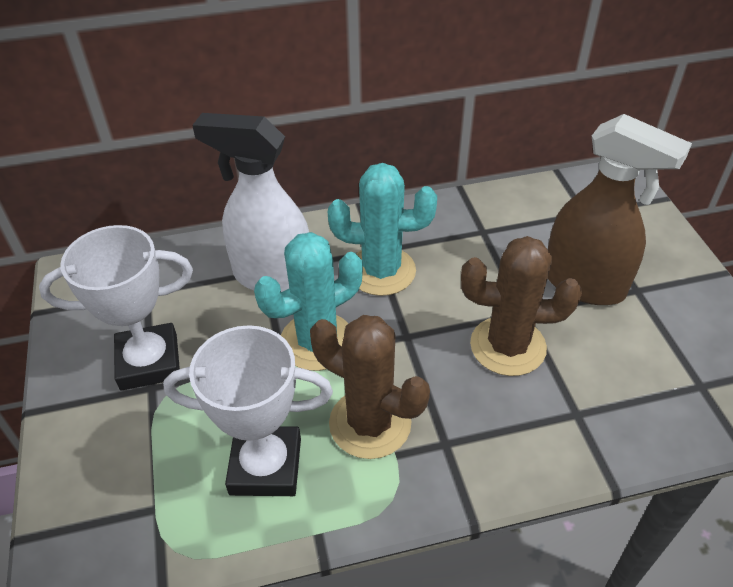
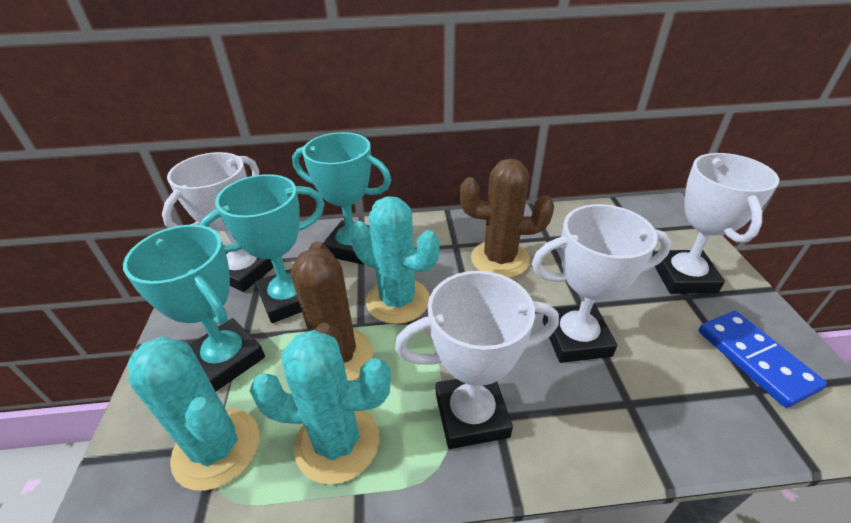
blue domino: 0 -> 1
brown spray bottle: 1 -> 0
turquoise cactus: 2 -> 3
turquoise trophy: 0 -> 3
white spray bottle: 1 -> 0
white trophy: 2 -> 4

